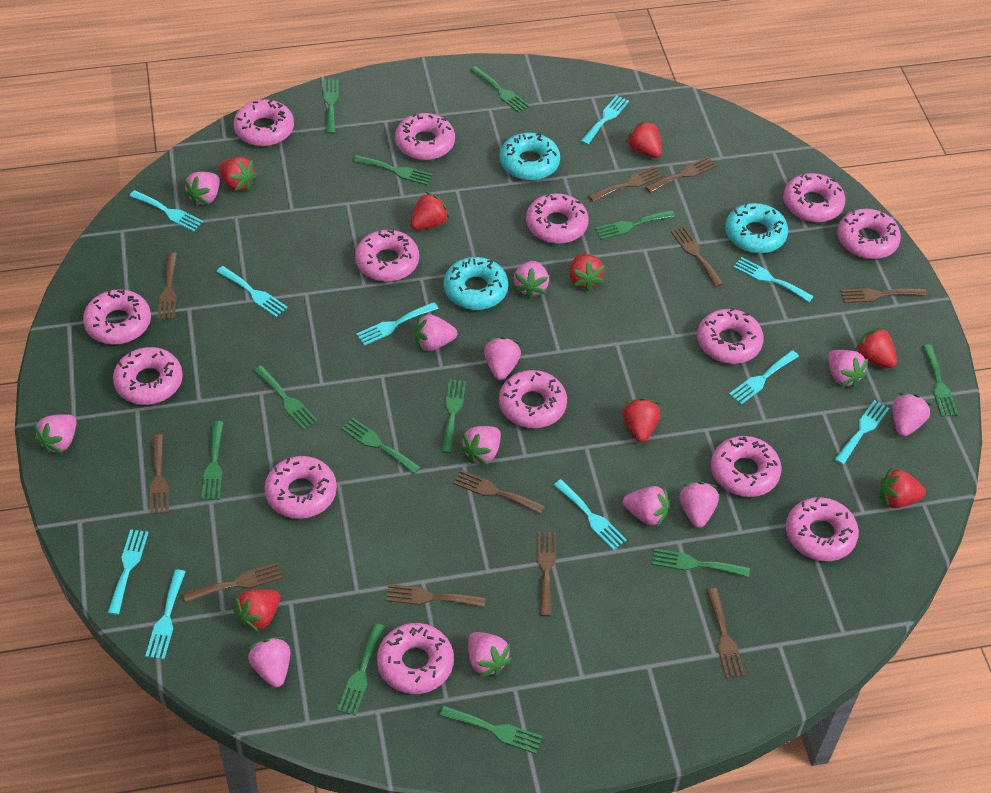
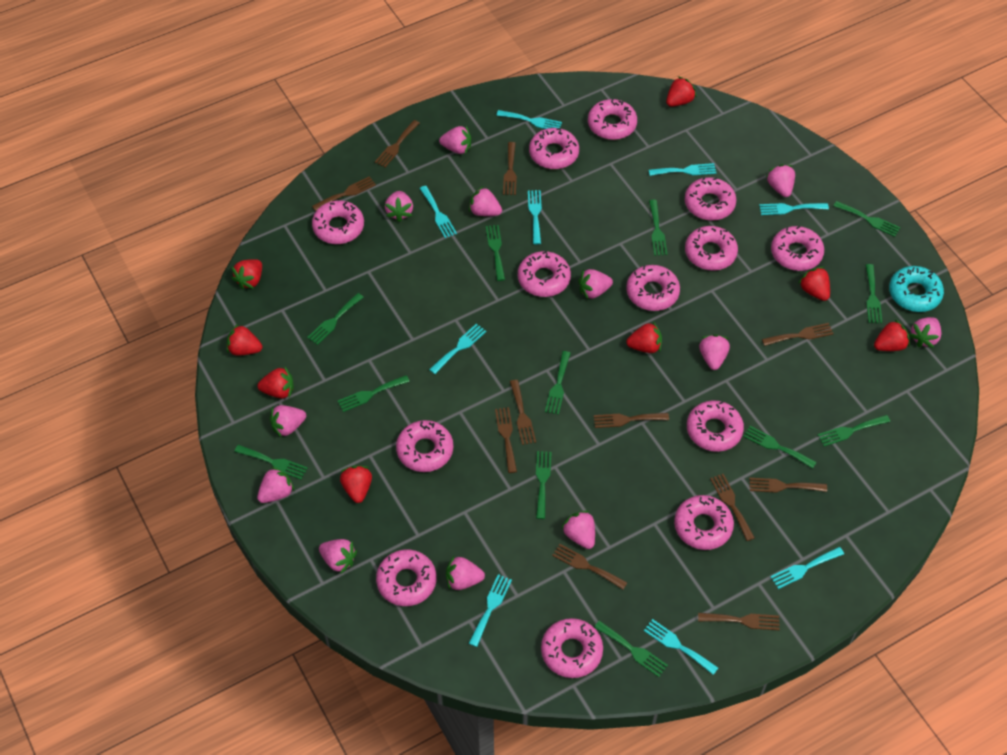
pink donut: 14 -> 13
turquoise donut: 3 -> 1
turquoise fork: 10 -> 9

